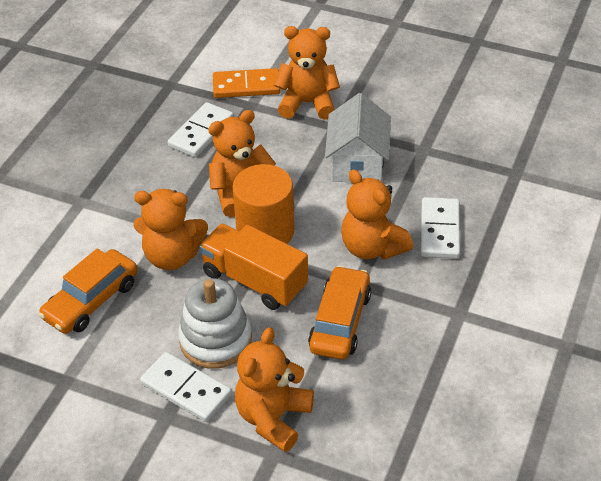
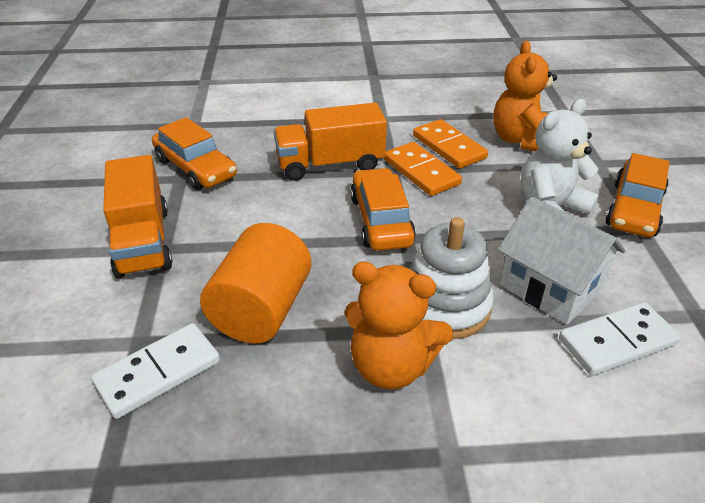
orange car: 2 -> 3
orange domino: 1 -> 2
orange teddy bear: 5 -> 2
orange truck: 1 -> 2
white domino: 3 -> 2
white teddy bear: 0 -> 1

